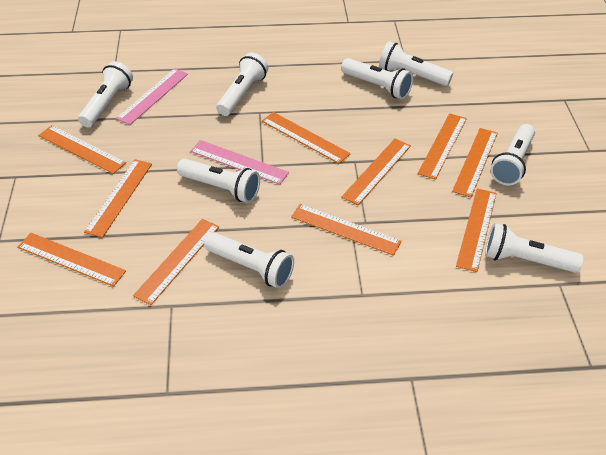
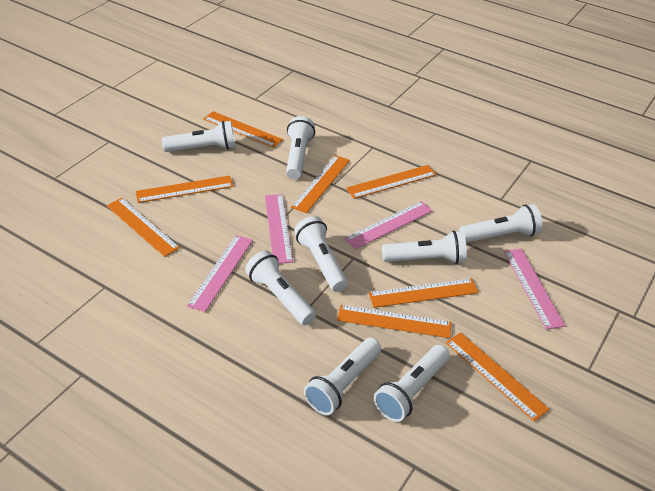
orange ruler: 10 -> 8
pink ruler: 2 -> 4

